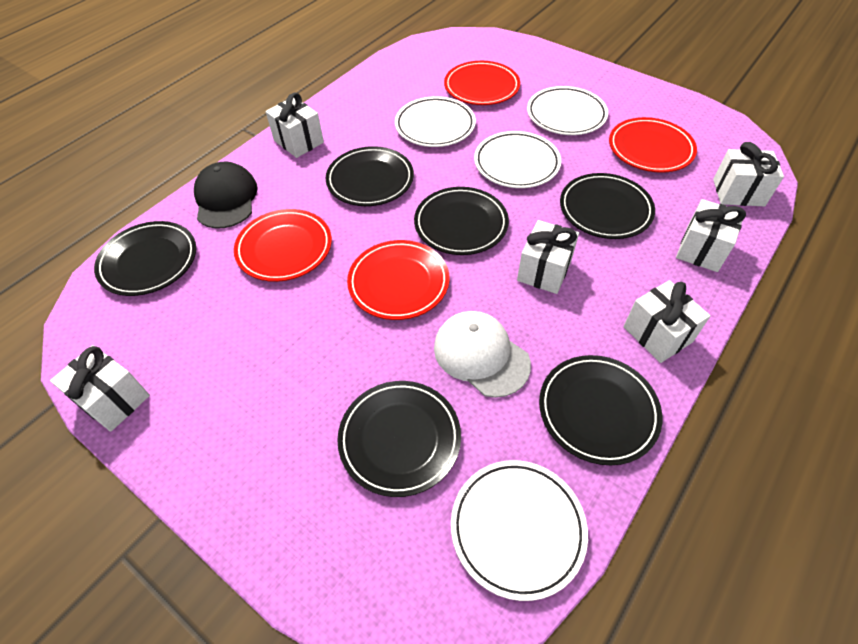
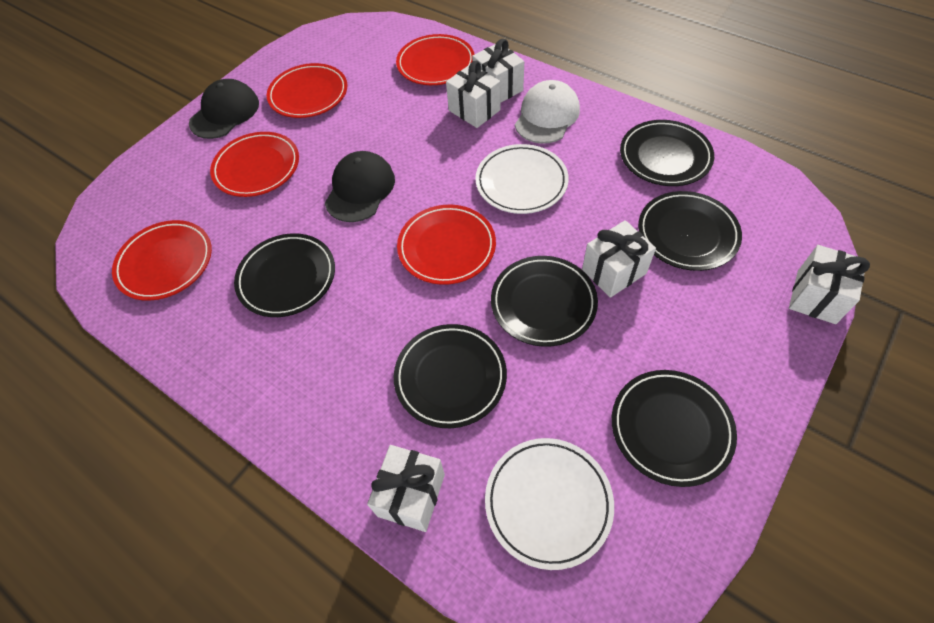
black cap: 1 -> 2
red plate: 4 -> 5
white gift: 6 -> 5
white plate: 4 -> 2

